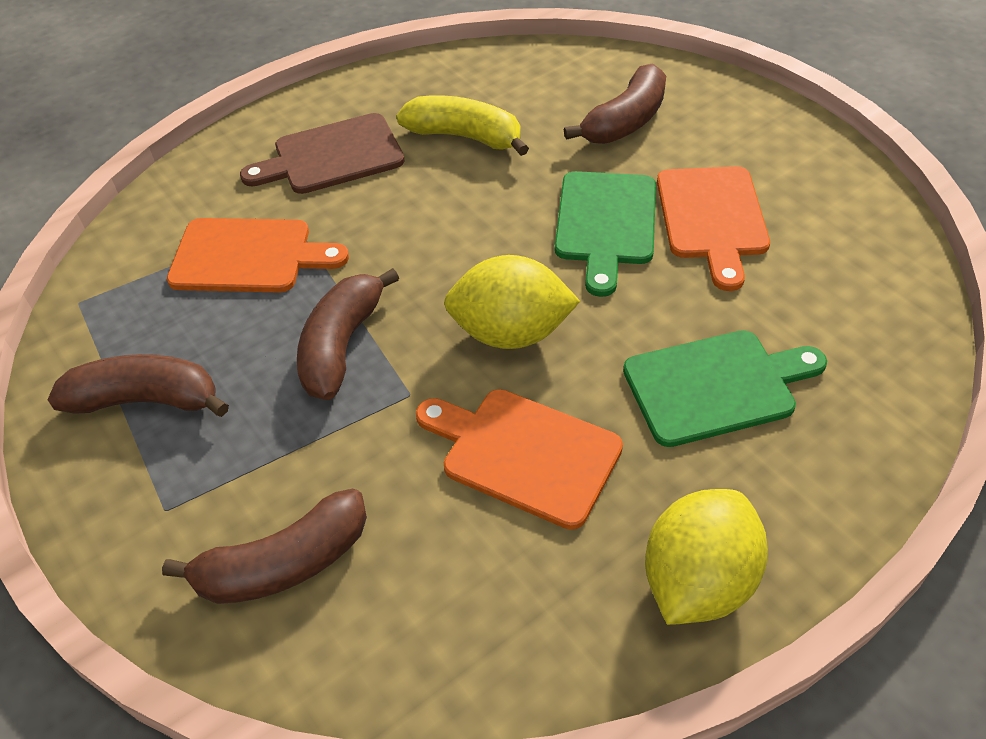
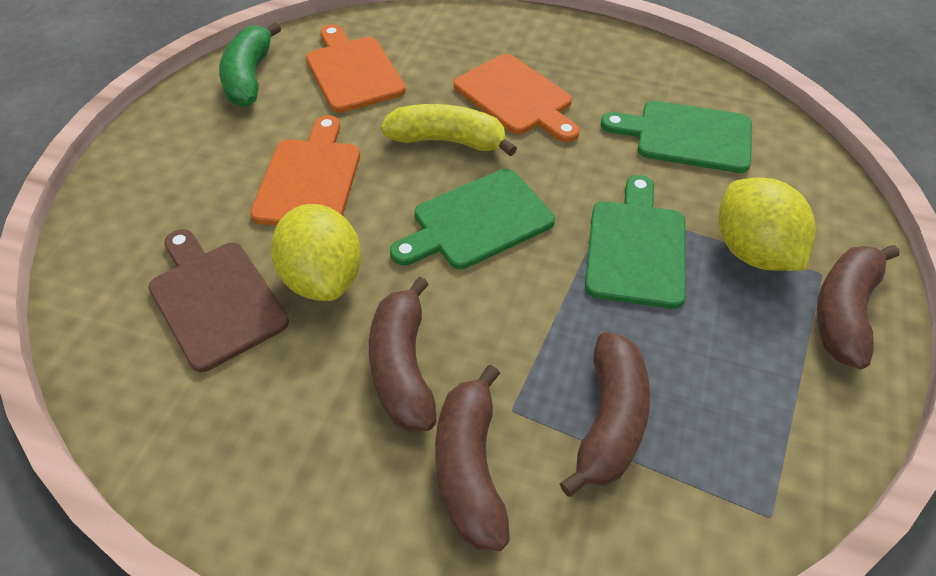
green banana: 0 -> 1
green cutting board: 2 -> 3

